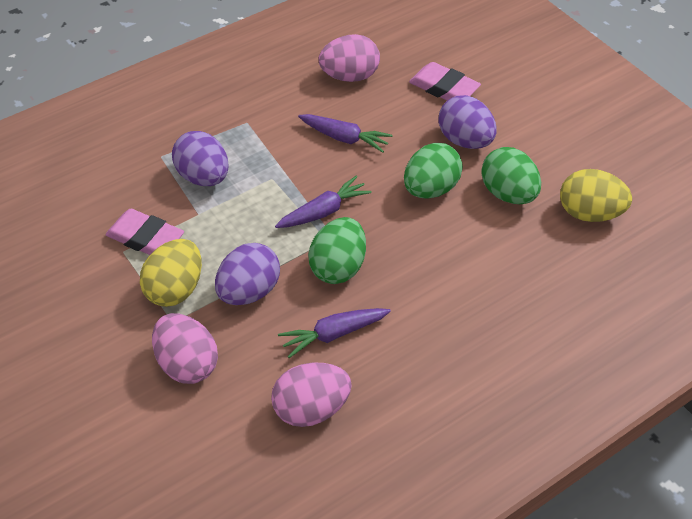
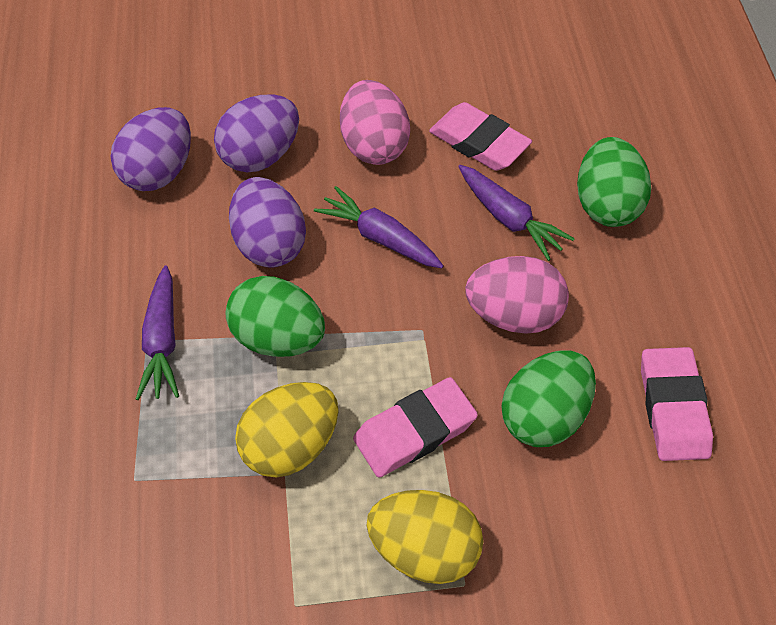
pink egg: 3 -> 2
pink eraser: 2 -> 3

